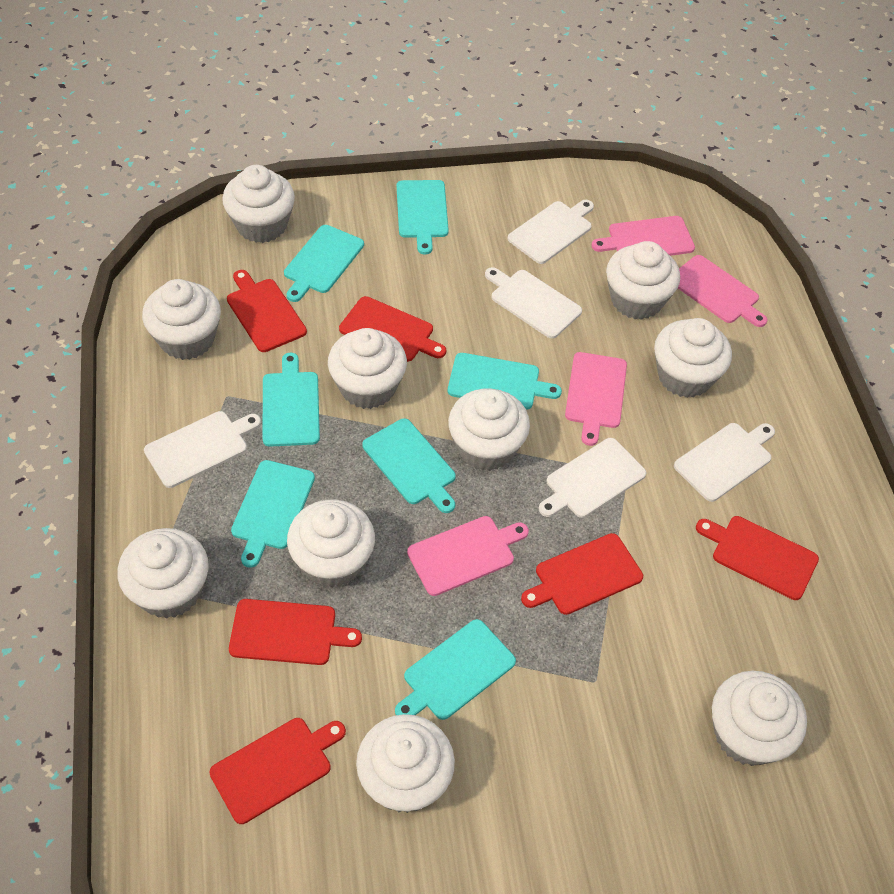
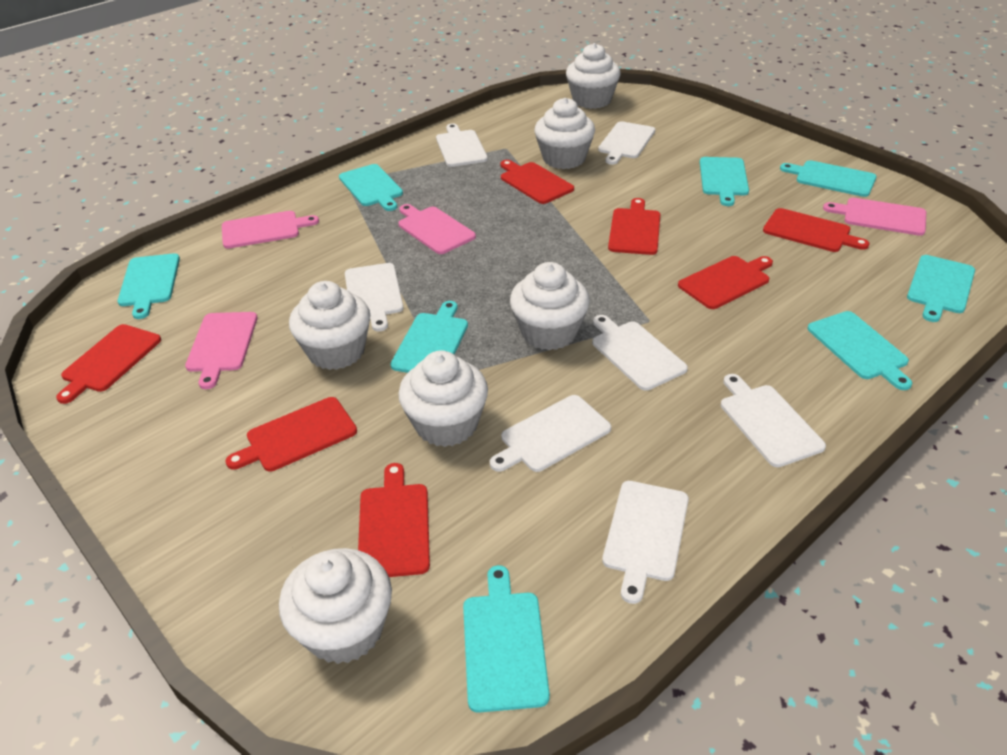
red cutting board: 6 -> 7
turquoise cutting board: 7 -> 8
white cupcake: 10 -> 6
white cutting board: 5 -> 7

